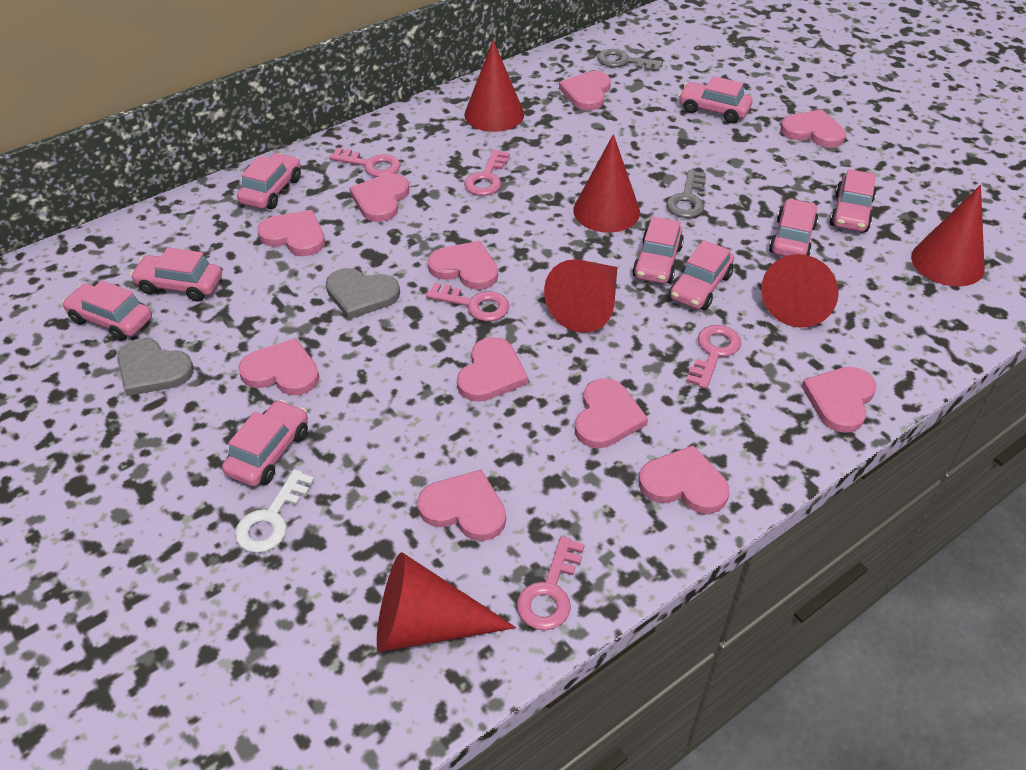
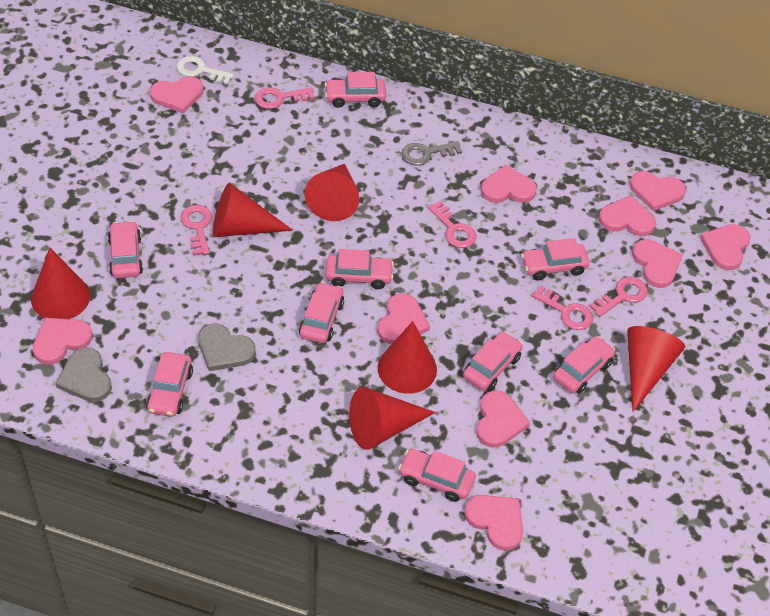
grey key: 2 -> 1
pink heart: 11 -> 10

